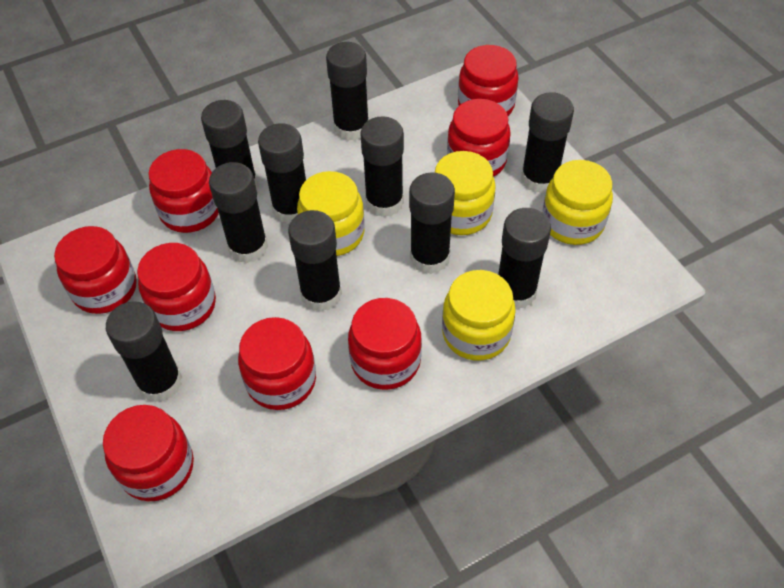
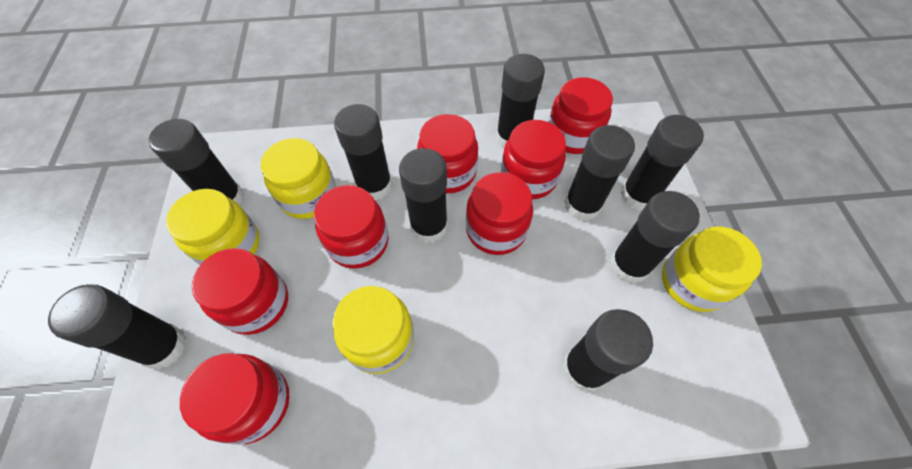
black glue stick: 10 -> 9
red jar: 8 -> 7

